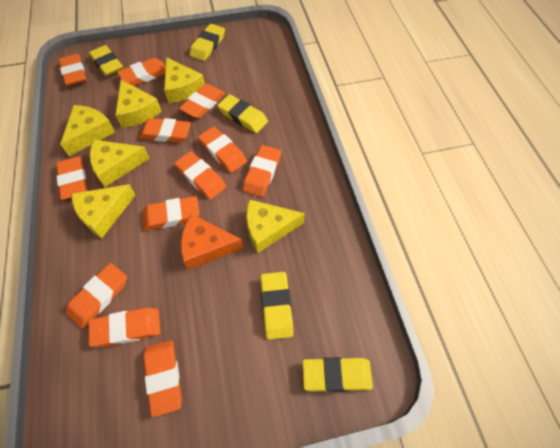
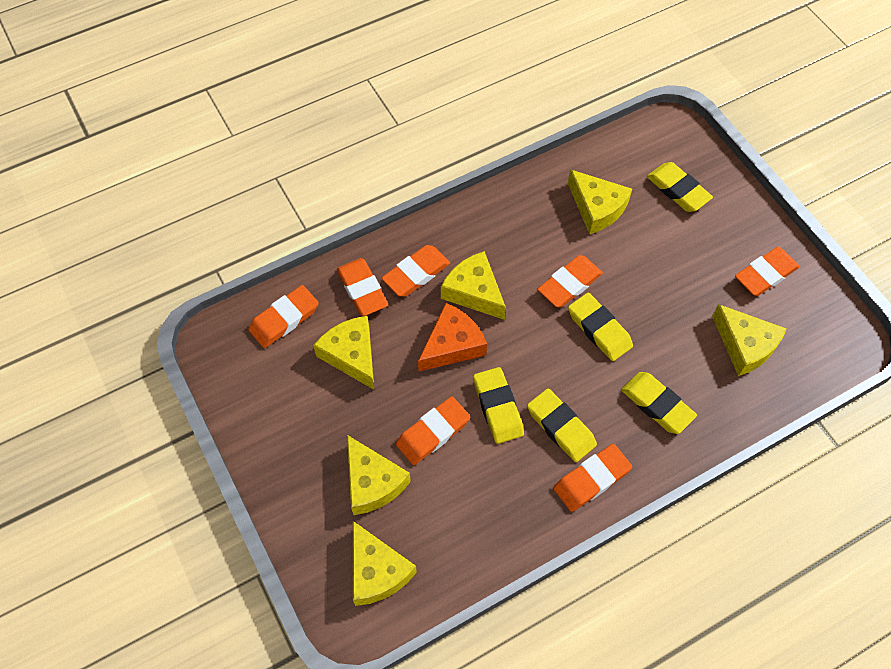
orange eraser: 12 -> 7

